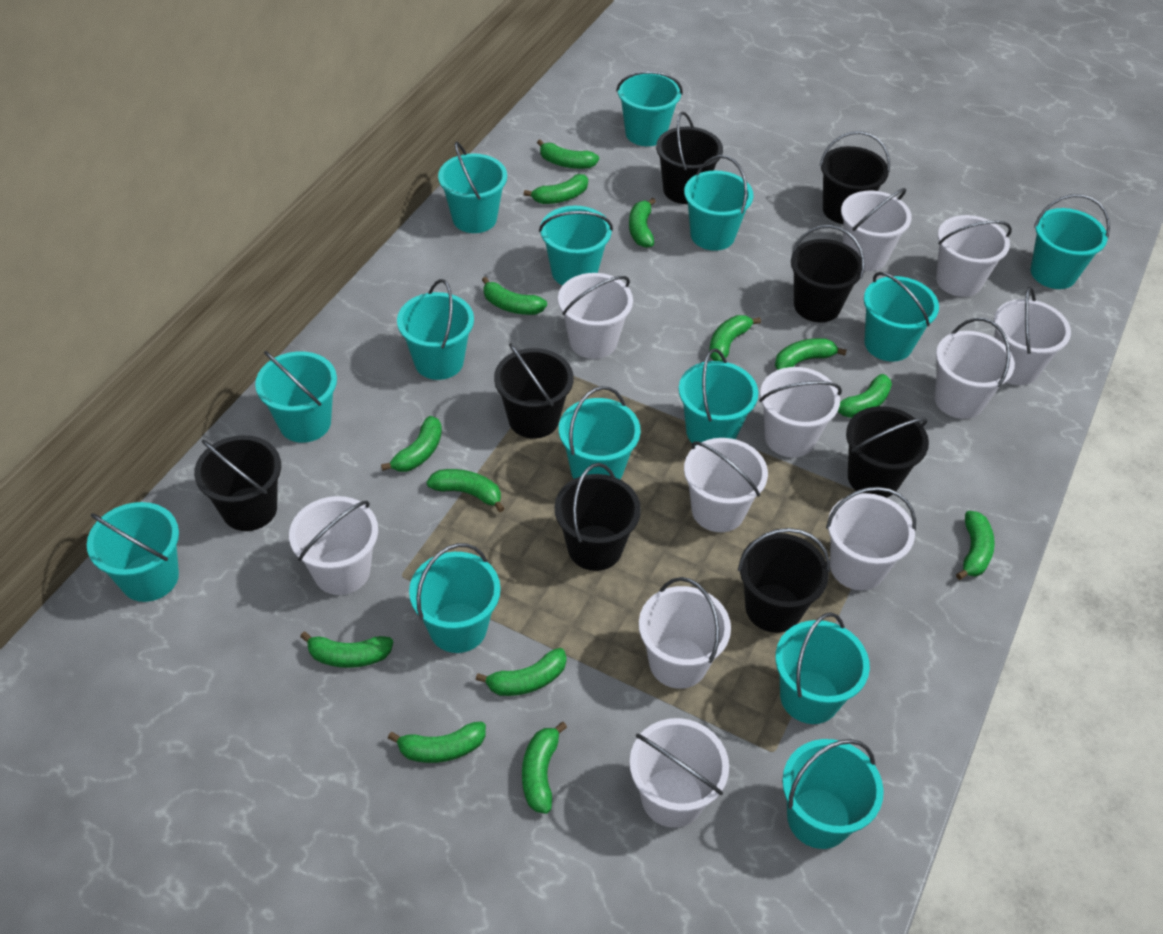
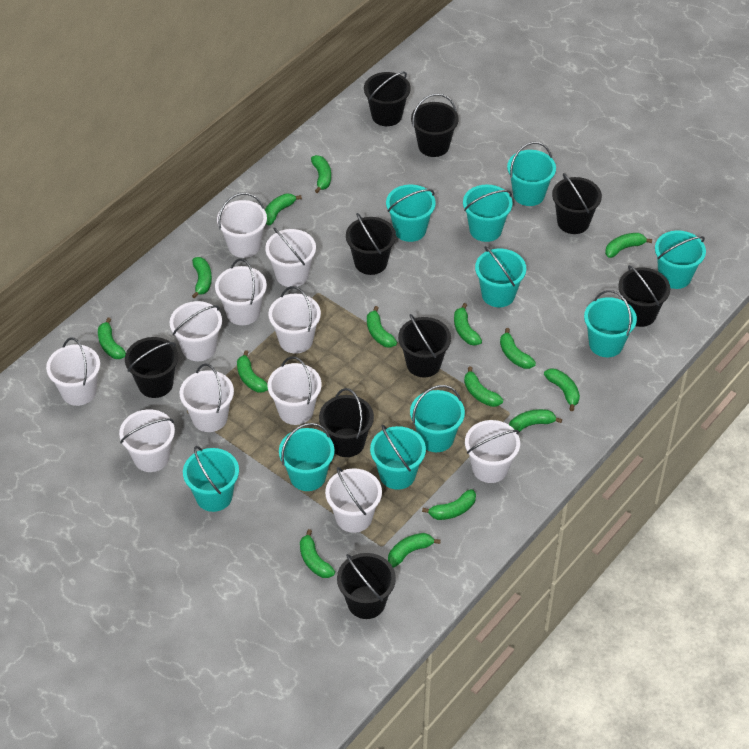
black bucket: 8 -> 9
green banana: 14 -> 15
turquoise bucket: 14 -> 10

